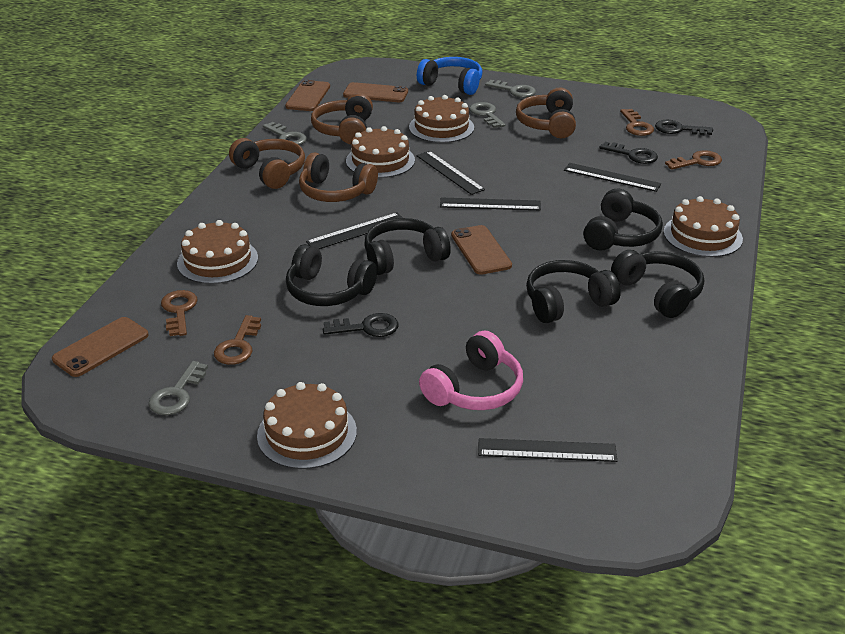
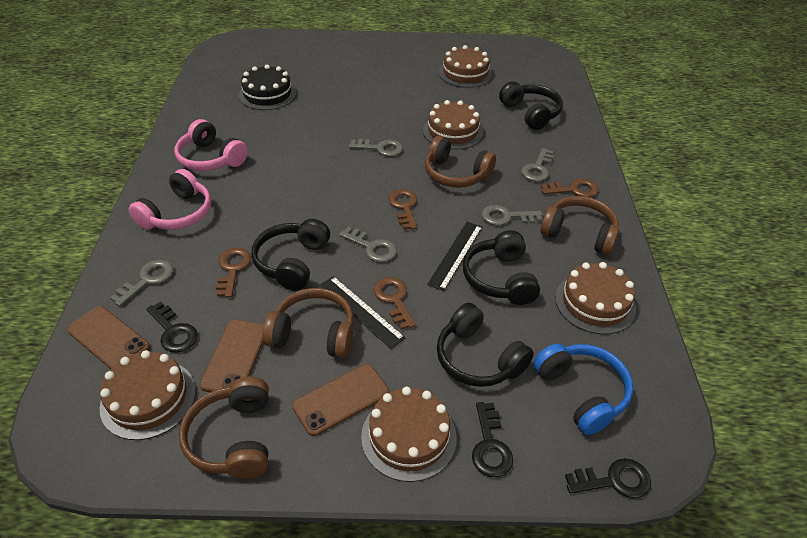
black cake: 0 -> 1
black headphones: 5 -> 4
black ruler: 5 -> 2
brown phone: 4 -> 3
grey key: 4 -> 5
pink headphones: 1 -> 2

